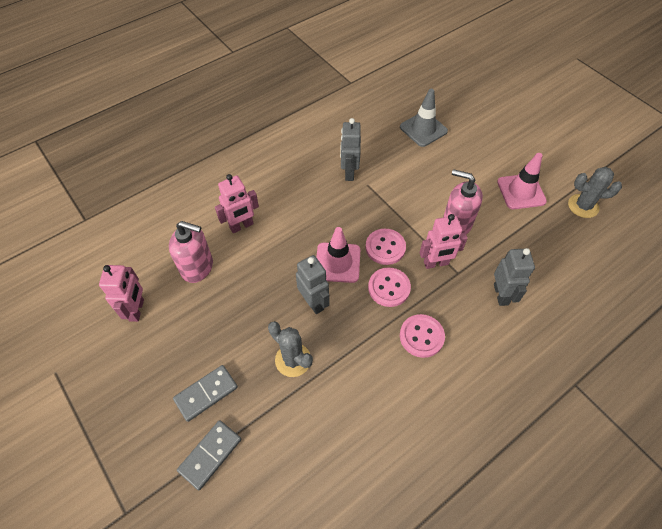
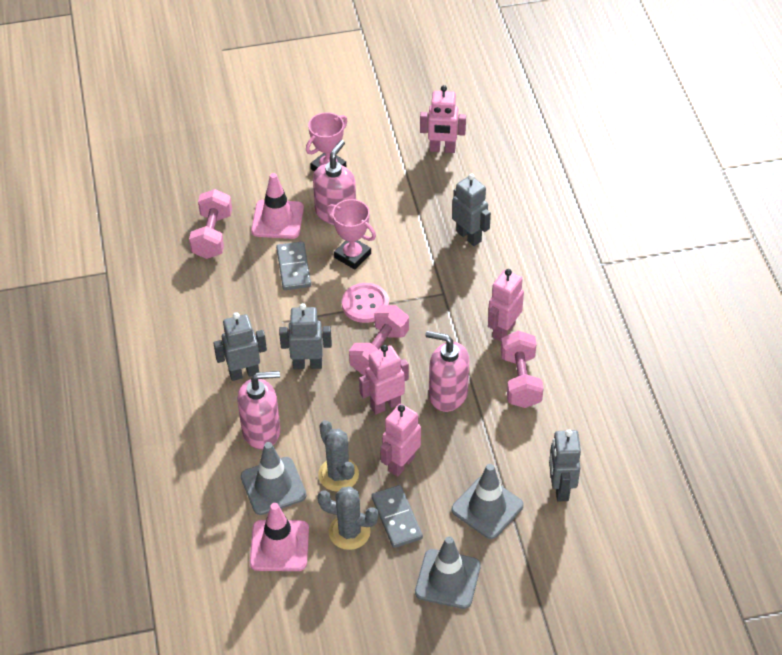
grey robot: 3 -> 4
grey traffic cone: 1 -> 3
pink button: 3 -> 1
pink dumbbell: 0 -> 3
pink robot: 3 -> 4
pink soap dispenser: 2 -> 3
pink trophy: 0 -> 2

